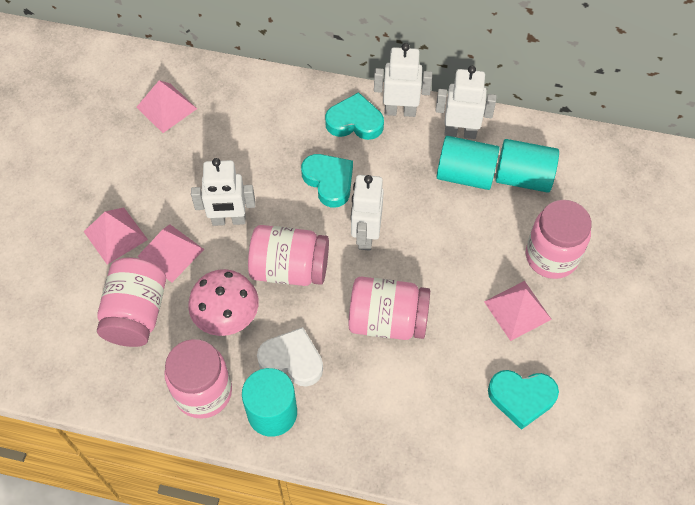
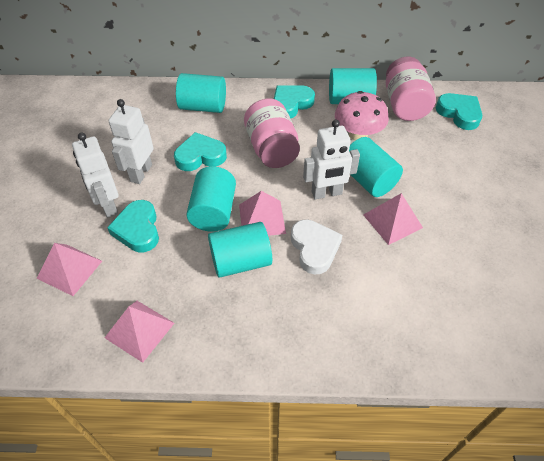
pink jar: 5 -> 2
turquoise cylinder: 3 -> 5
turquoise heart: 3 -> 4
white robot: 4 -> 3

